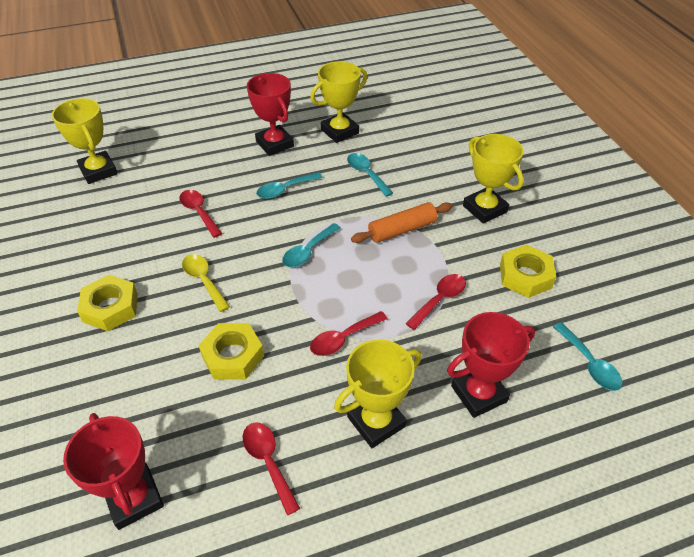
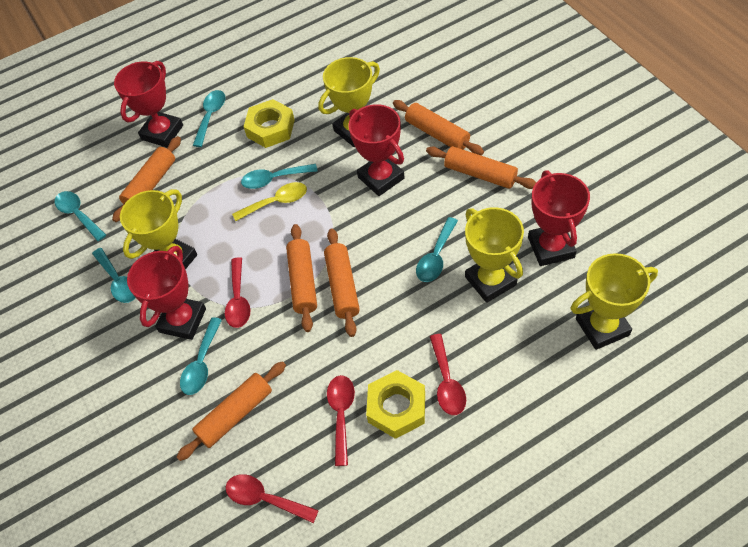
orange rolling pin: 1 -> 6
red trophy: 3 -> 4
turquoise spoon: 4 -> 6
yellow nut: 3 -> 2

